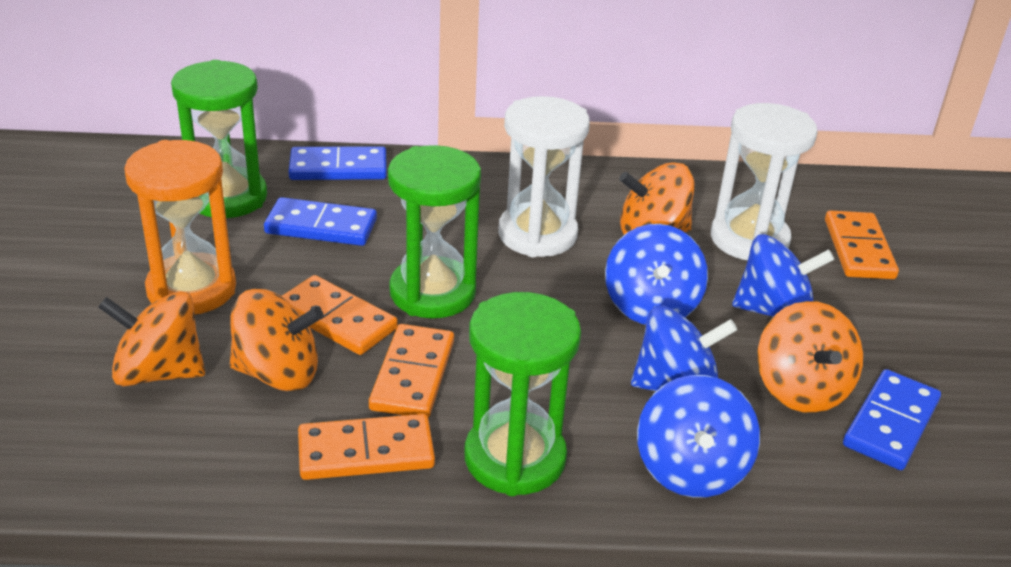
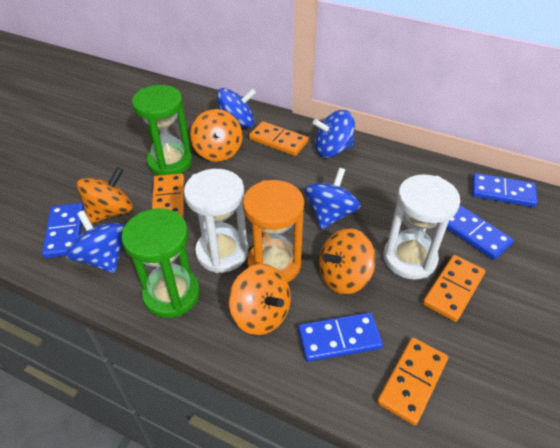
blue domino: 3 -> 4
green hourglass: 3 -> 2

